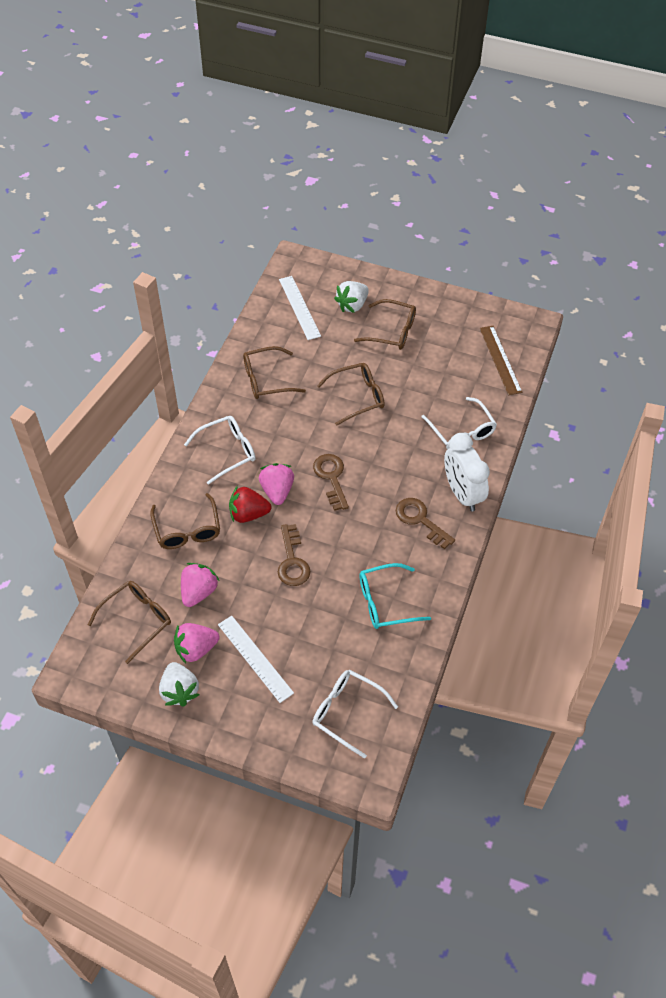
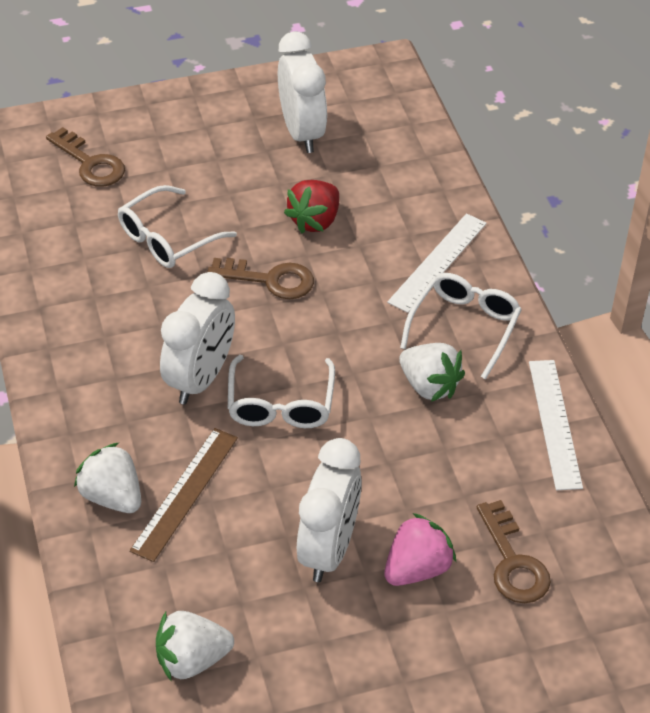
brown glasses: 5 -> 0
pink strawberry: 3 -> 1
turquoise glasses: 1 -> 0
white clock: 1 -> 3
white strawberry: 2 -> 3

